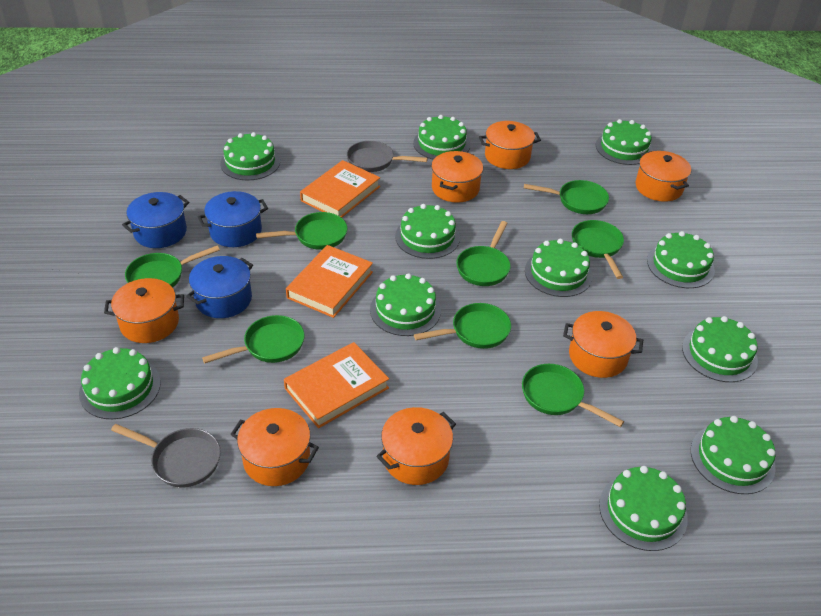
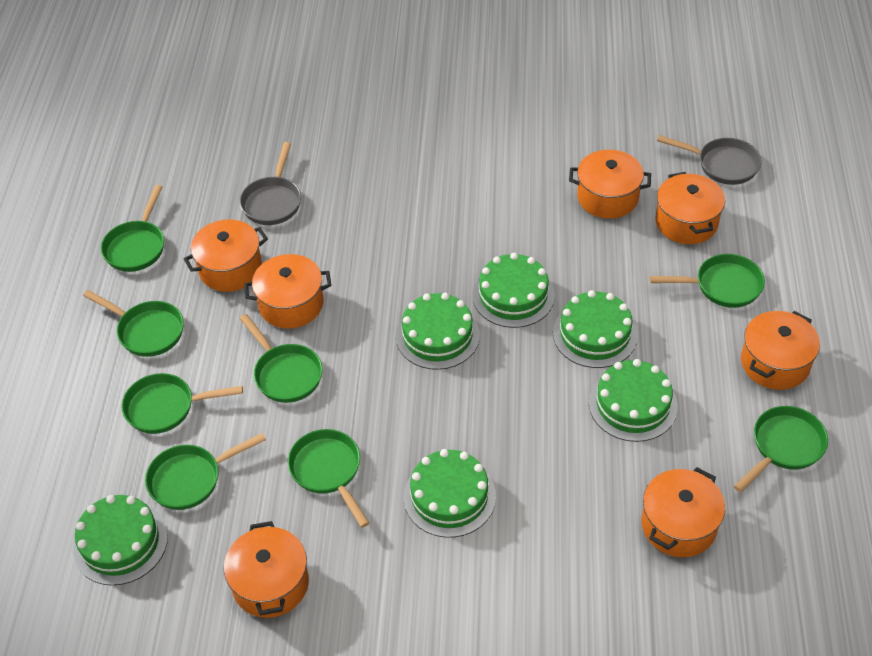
blue pot: 3 -> 0
green cake: 11 -> 6
orange book: 3 -> 0

